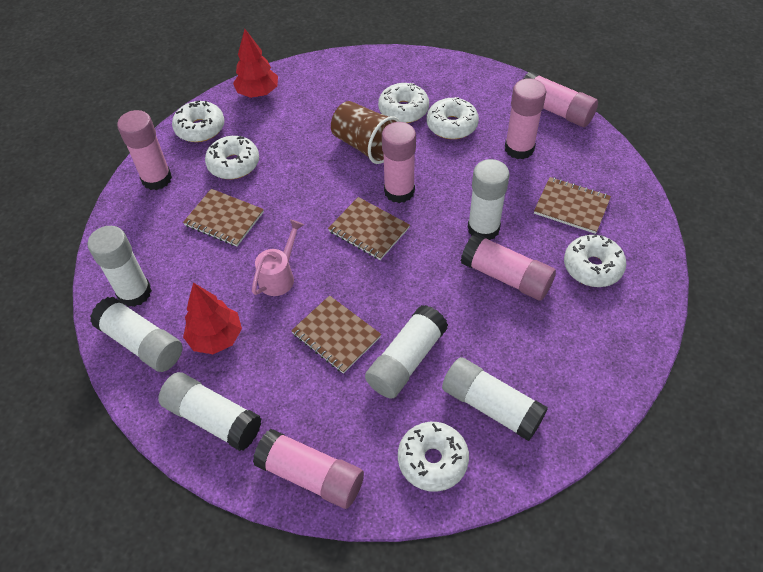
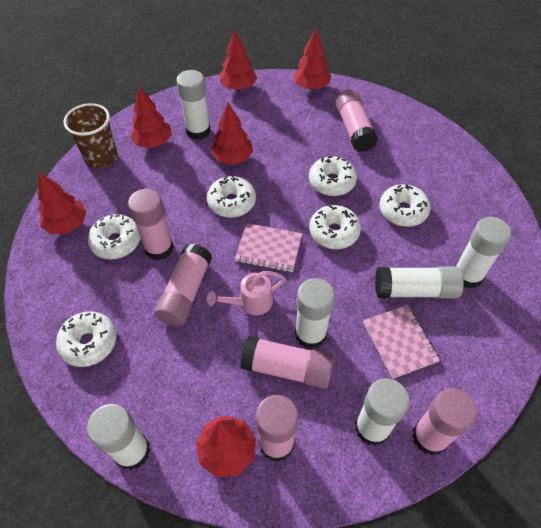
brown notebook: 4 -> 0
pink notebook: 0 -> 2
red tree: 2 -> 6

